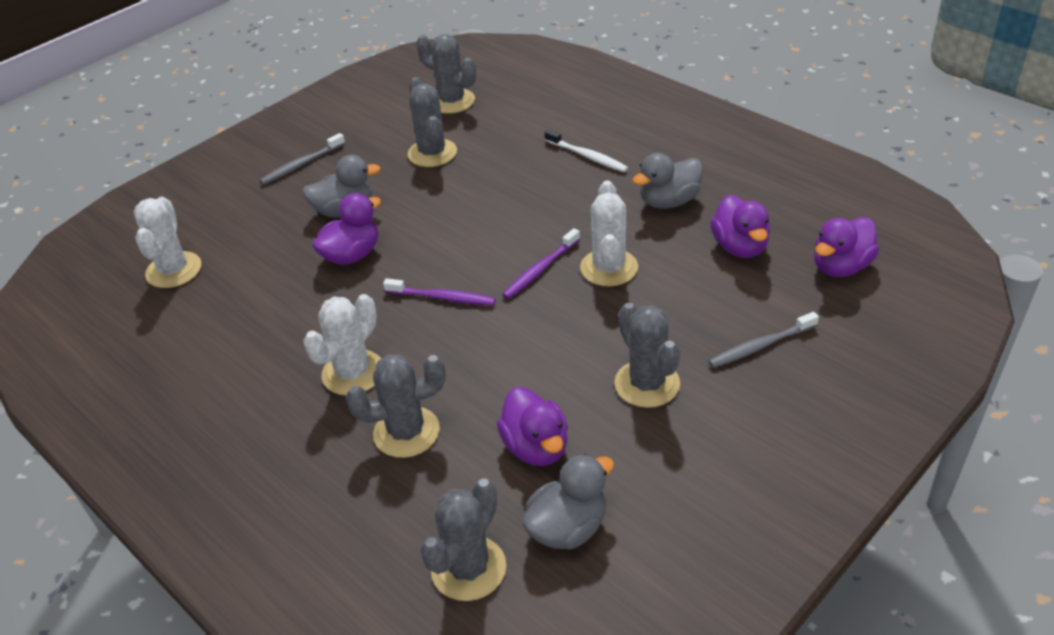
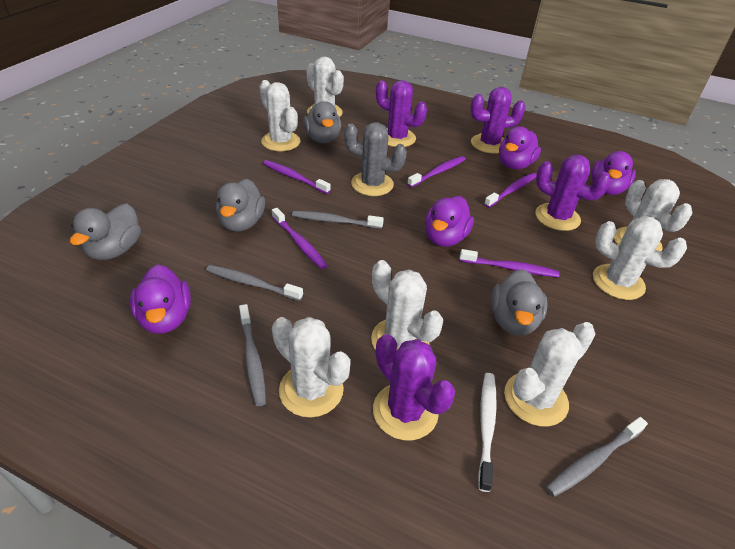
grey cactus: 5 -> 1
grey duck: 3 -> 4
grey toothbrush: 2 -> 4
purple cactus: 0 -> 4
purple toothbrush: 2 -> 5
white cactus: 3 -> 7

